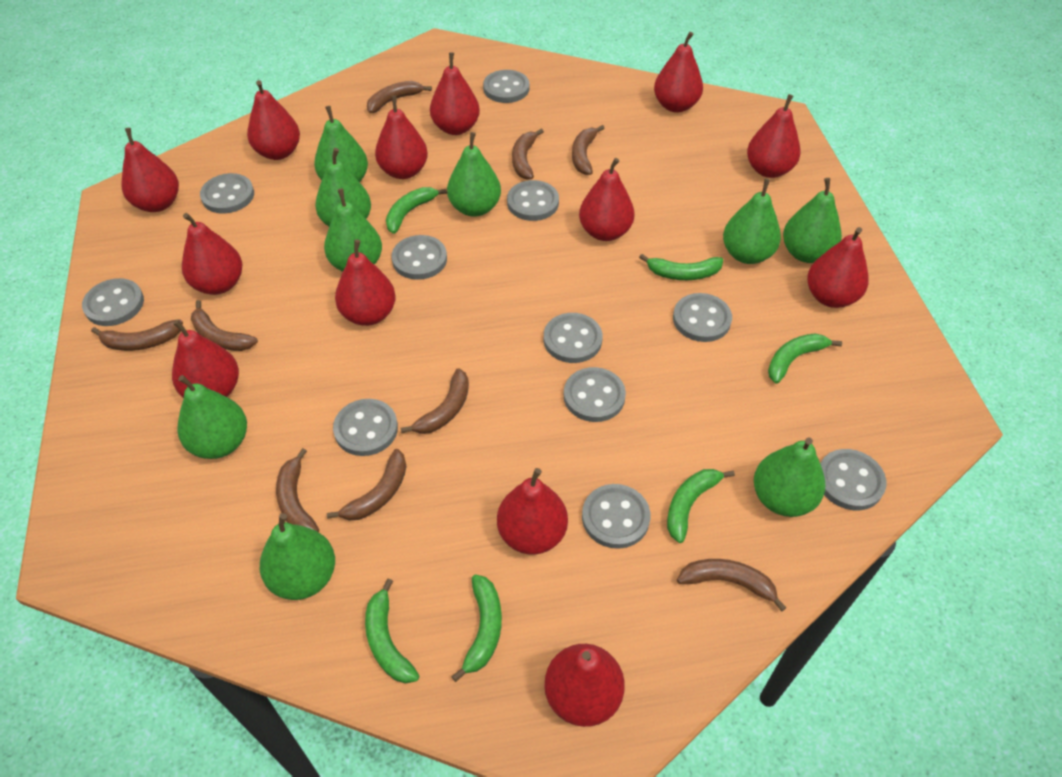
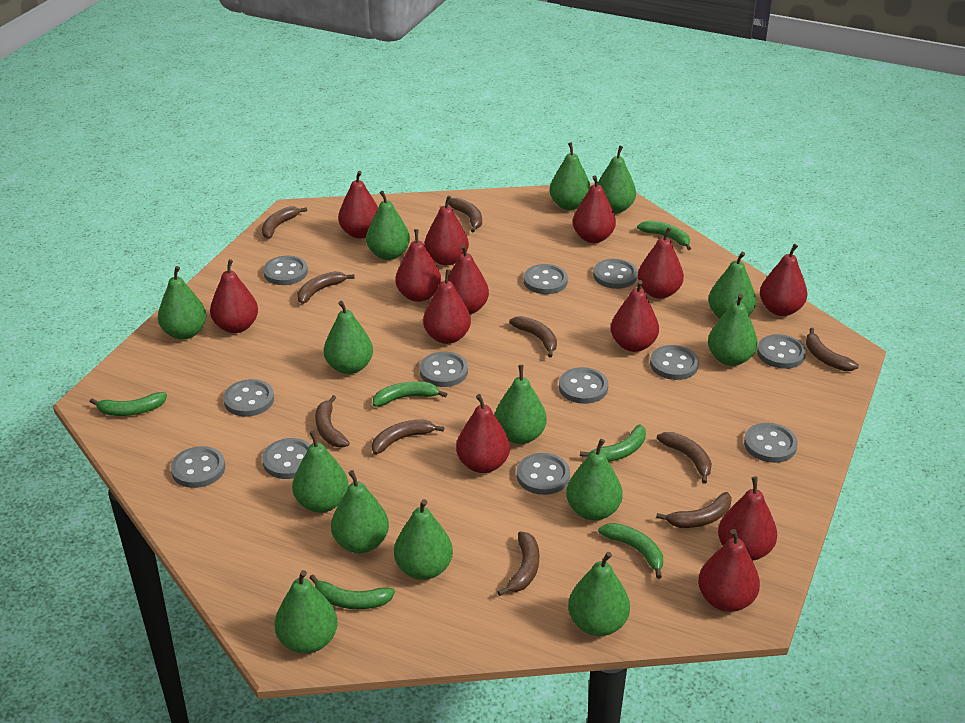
brown banana: 9 -> 10
green pear: 9 -> 14
grey button: 11 -> 12

